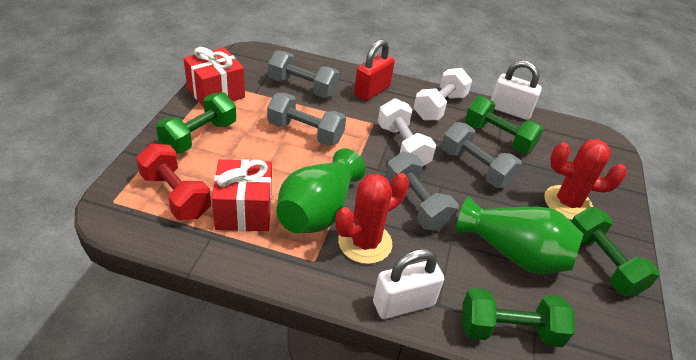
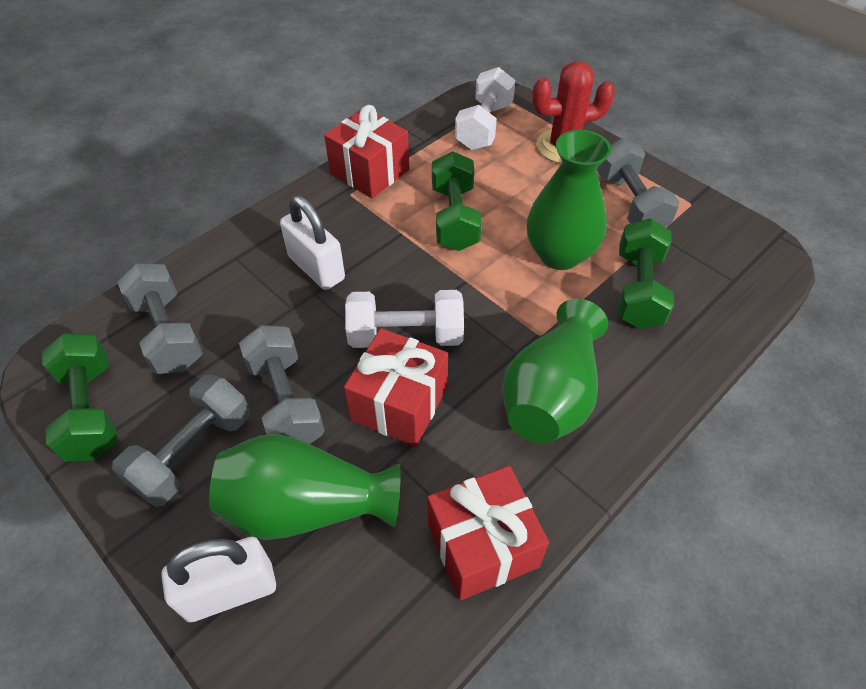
green dumbbell: 4 -> 3
green vase: 2 -> 3
red cactus: 2 -> 1
red dumbbell: 1 -> 0
red gift: 2 -> 3
red padlock: 1 -> 0

